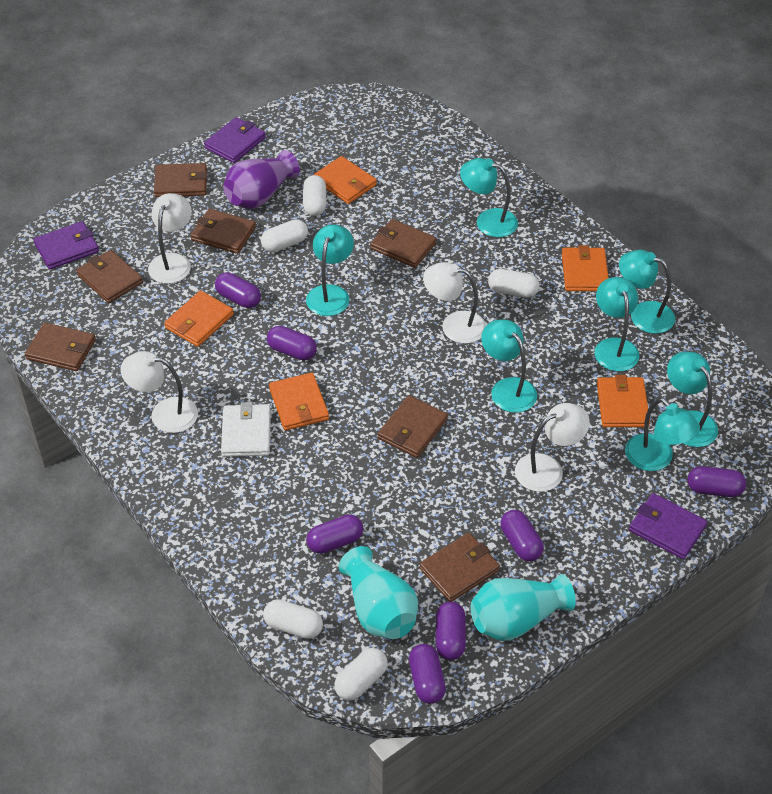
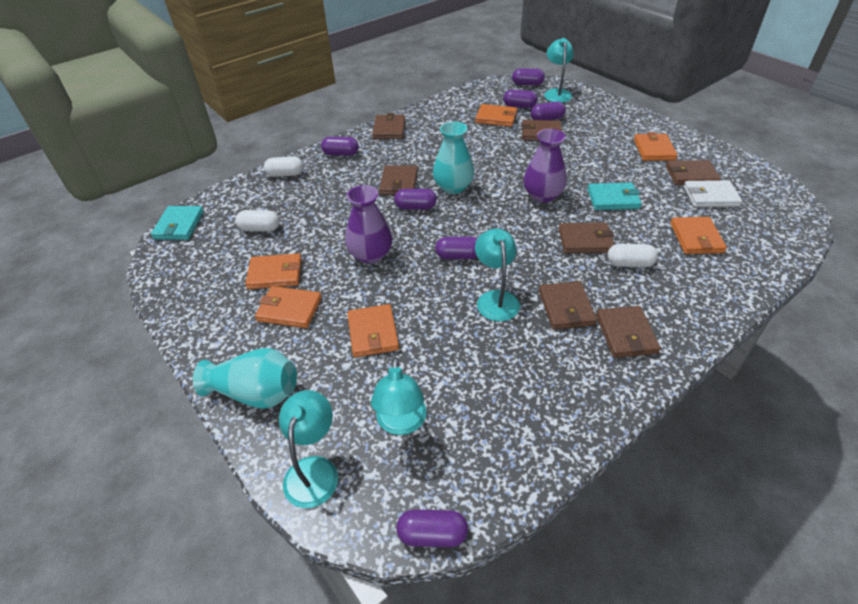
orange wallet: 5 -> 6
purple vase: 1 -> 2
purple wallet: 3 -> 0
turquoise lamp: 7 -> 4
turquoise wallet: 0 -> 2
white capsule: 5 -> 3
white lamp: 4 -> 0

